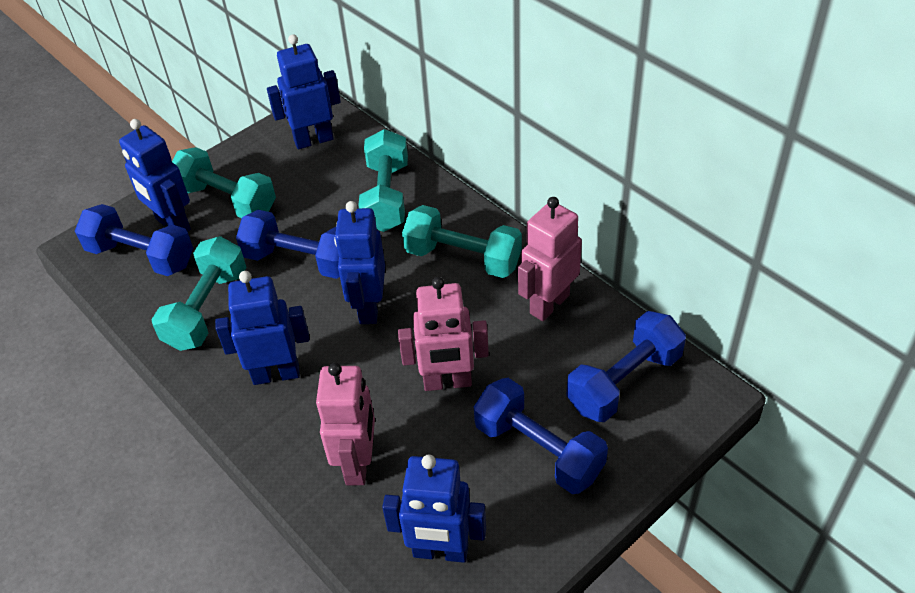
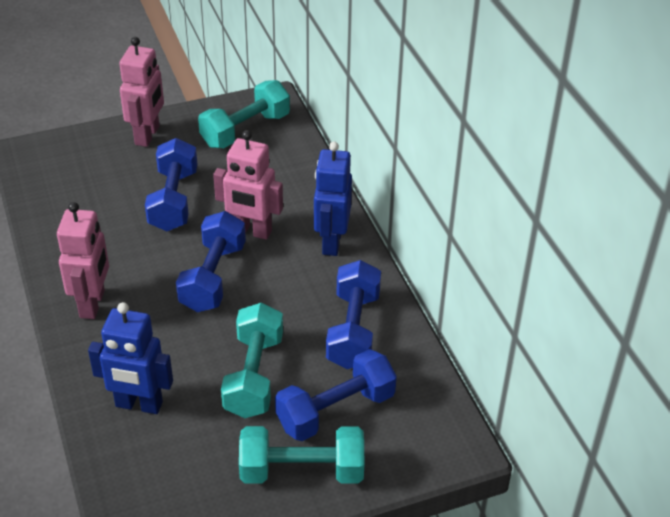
blue robot: 5 -> 2
turquoise dumbbell: 4 -> 3

